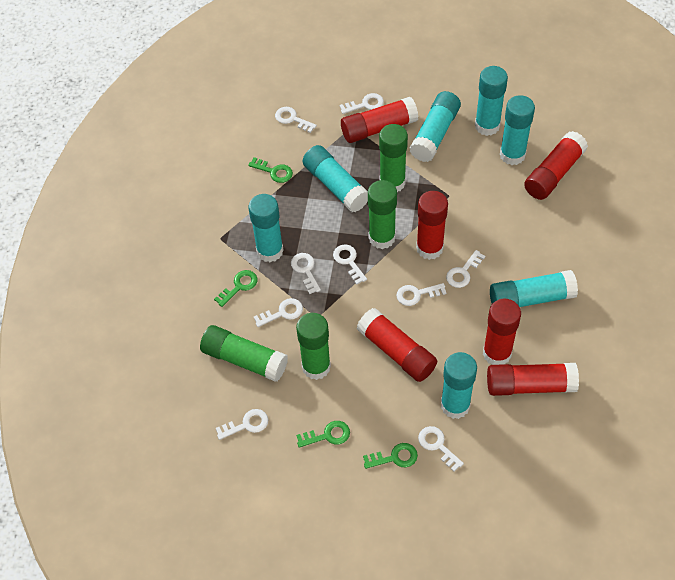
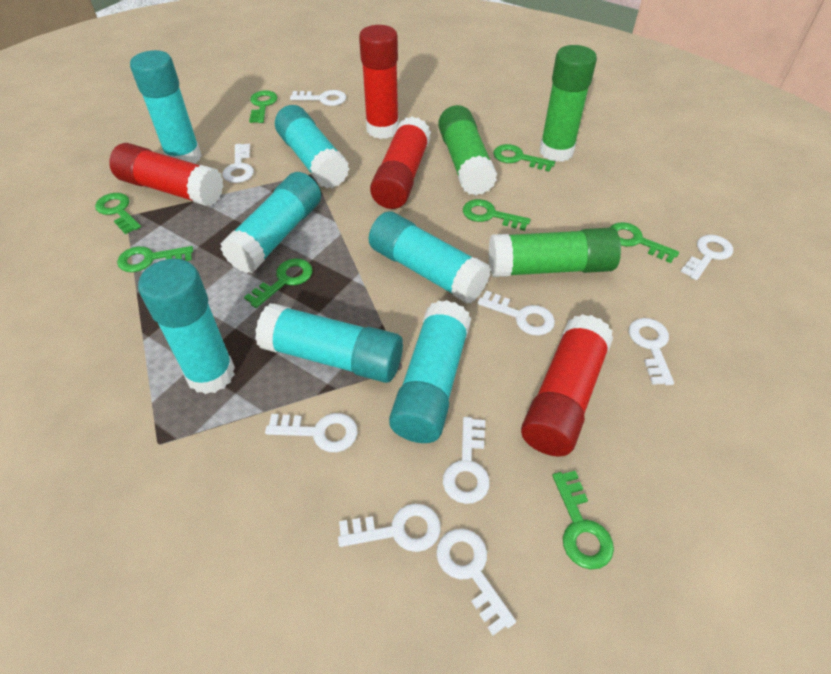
green glue stick: 4 -> 3
green key: 4 -> 8
red glue stick: 6 -> 4

